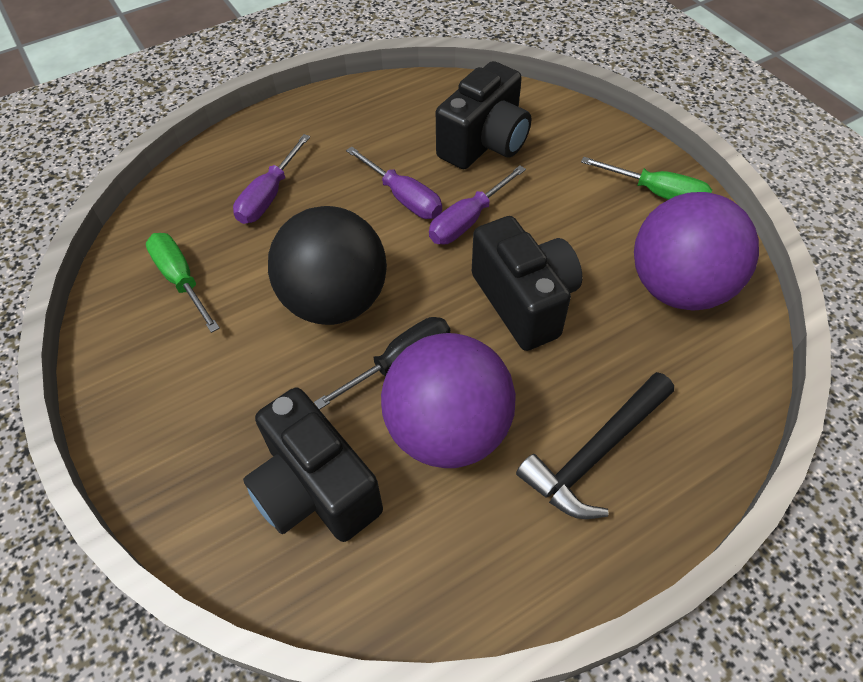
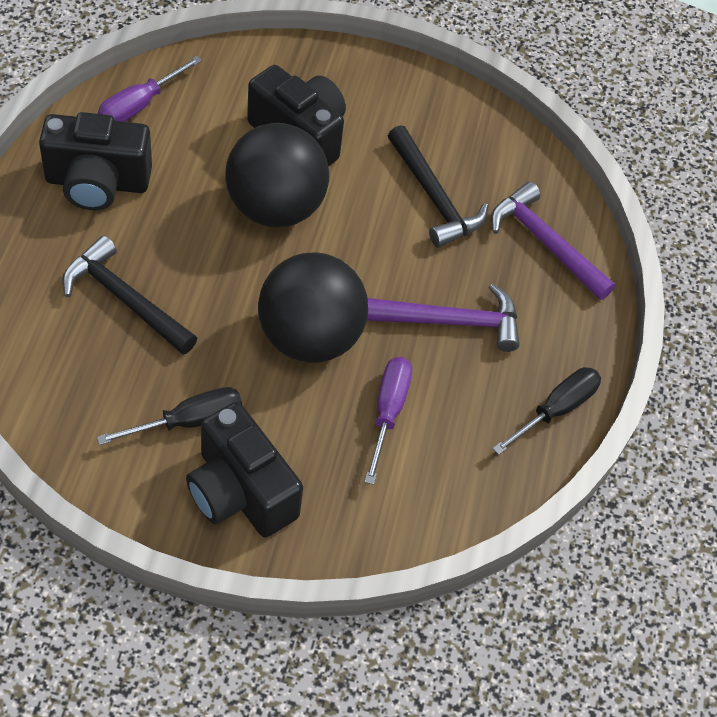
black ball: 1 -> 2
black hammer: 1 -> 2
black screwdriver: 1 -> 2
green screwdriver: 2 -> 0
purple ball: 2 -> 0
purple hammer: 0 -> 2
purple screwdriver: 3 -> 2

